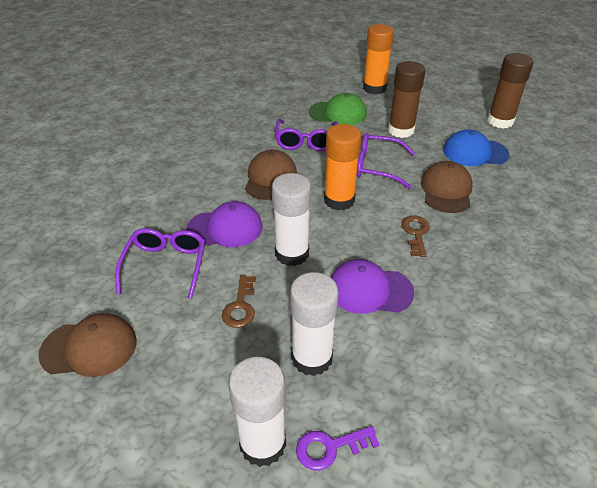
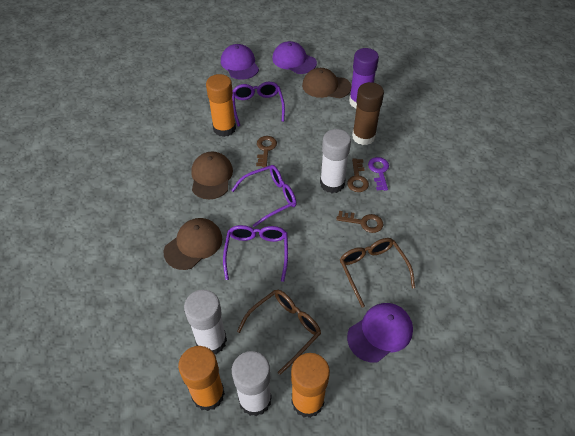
blue cap: 1 -> 0
brown glasses: 0 -> 2
brown glue stick: 2 -> 1
brown key: 2 -> 3
green cap: 1 -> 0
orange glue stick: 2 -> 3
purple cap: 2 -> 3
purple glue stick: 0 -> 1

